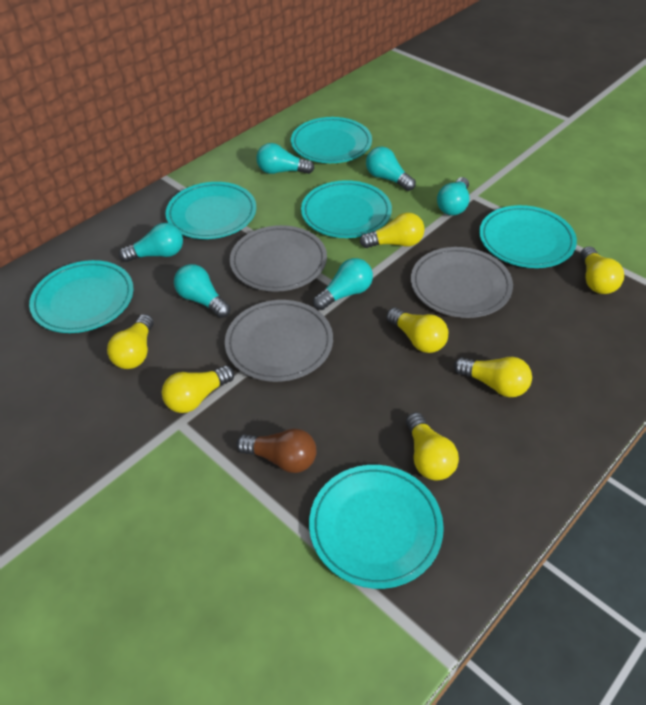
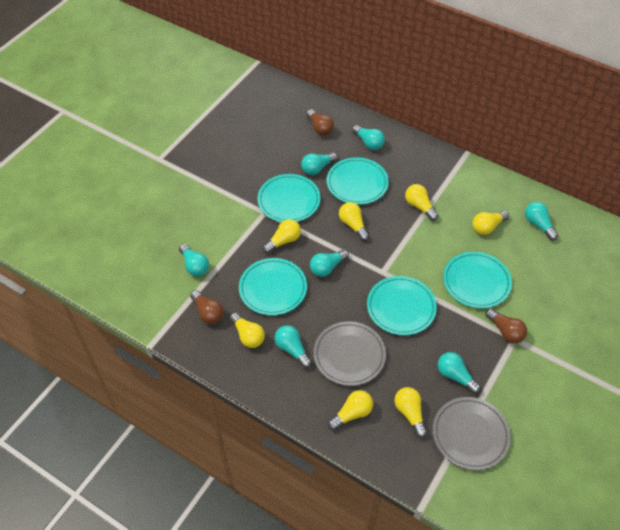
brown light bulb: 1 -> 3
grey plate: 3 -> 2
turquoise light bulb: 6 -> 7
turquoise plate: 6 -> 5

